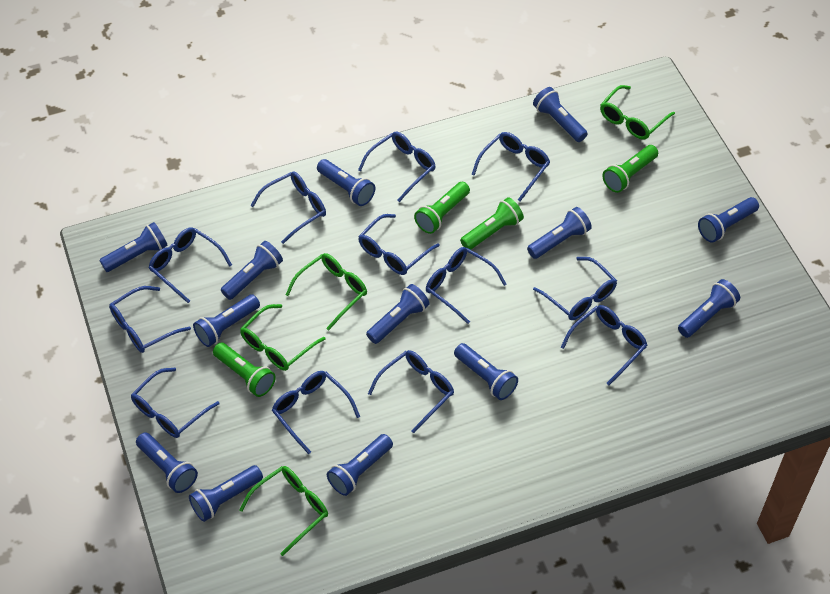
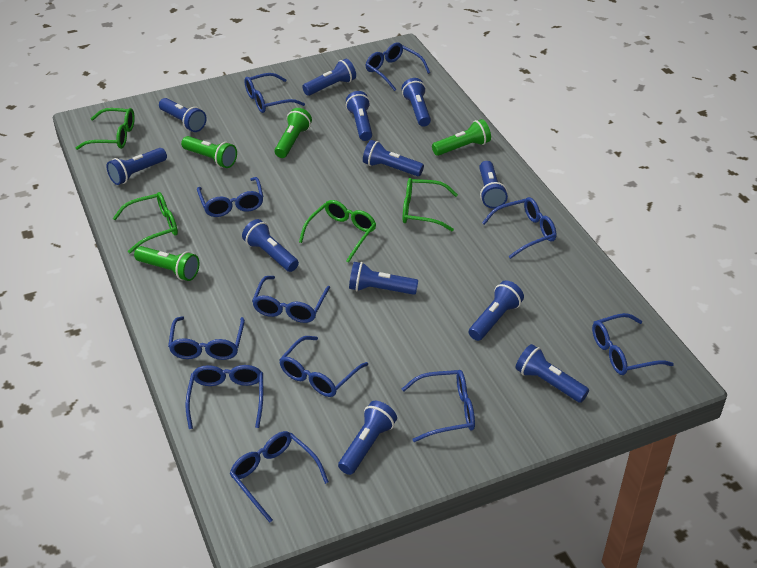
blue flashlight: 13 -> 12
blue glasses: 12 -> 11

